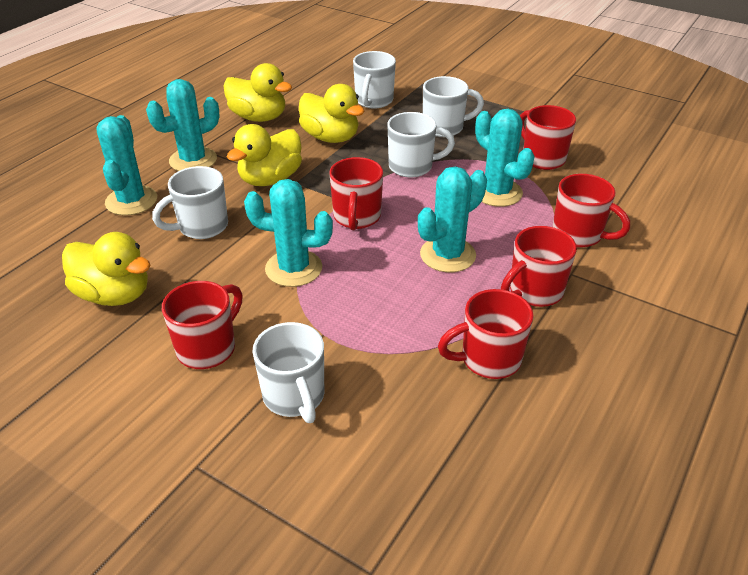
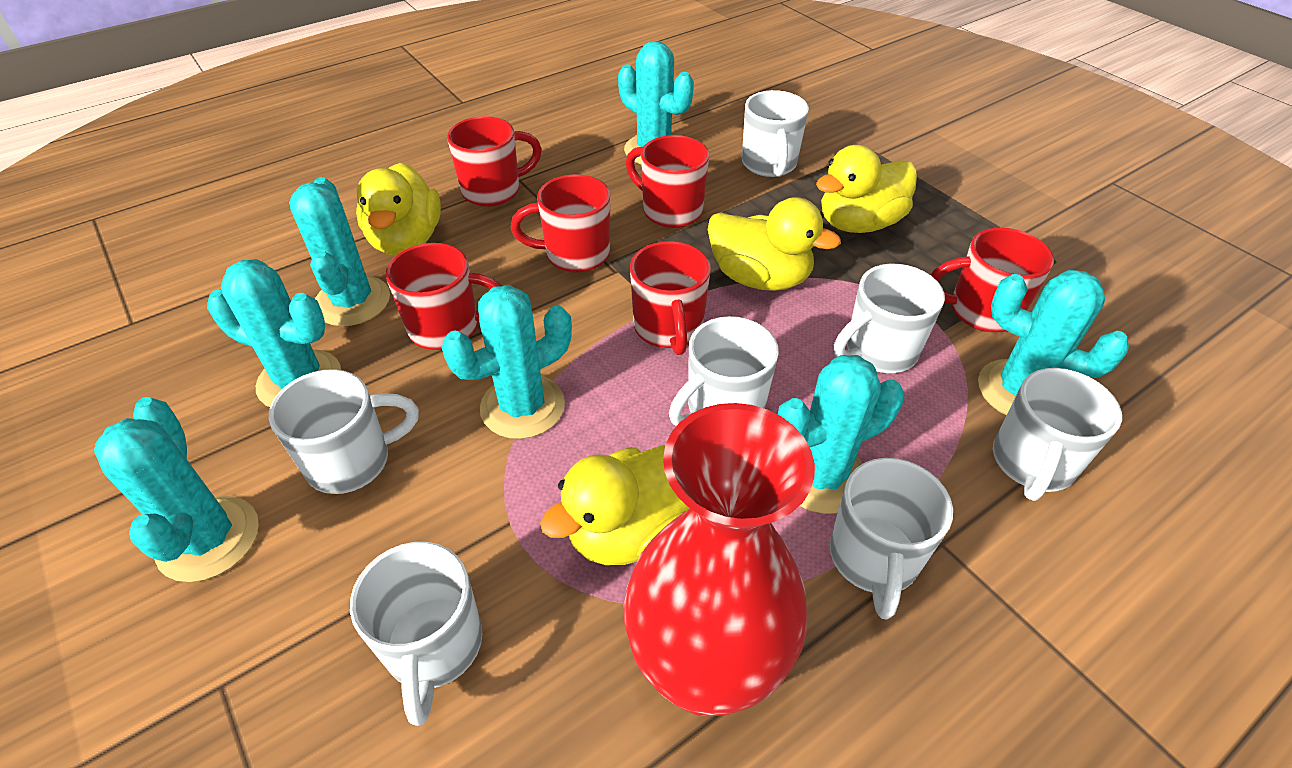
red vase: 0 -> 1
turquoise cactus: 5 -> 7
white mug: 5 -> 7

